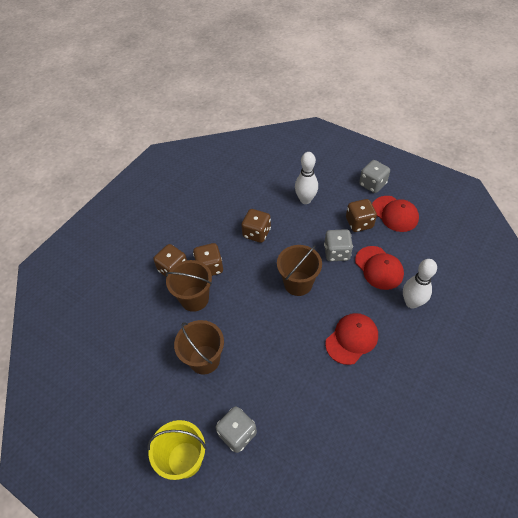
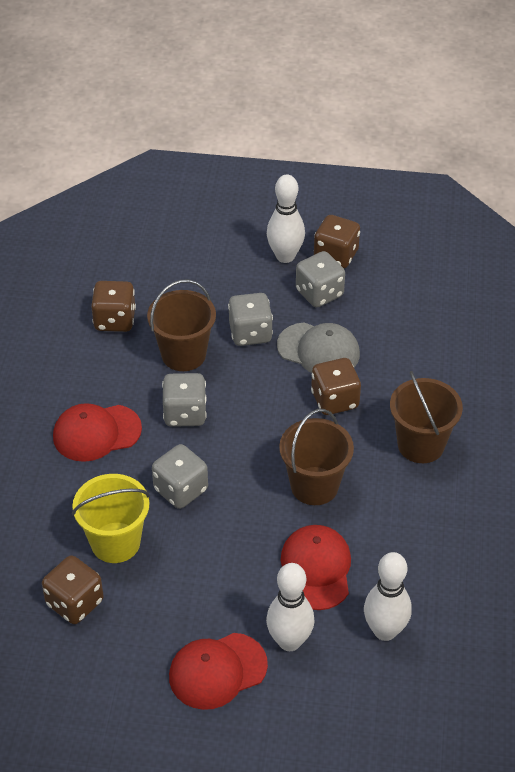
grey cap: 0 -> 1
grey dice: 3 -> 4
white bowling pin: 2 -> 3

